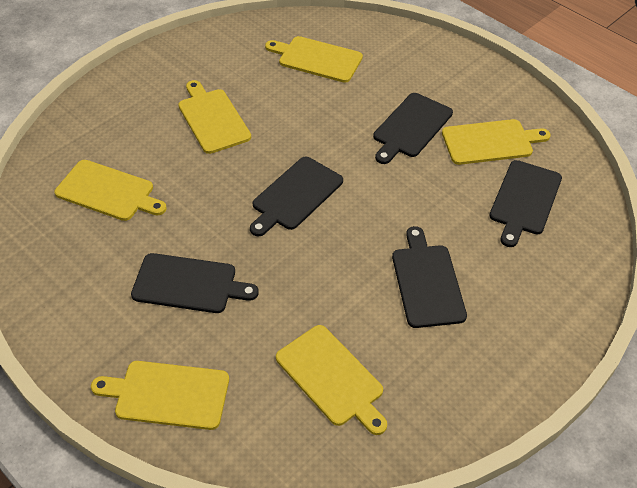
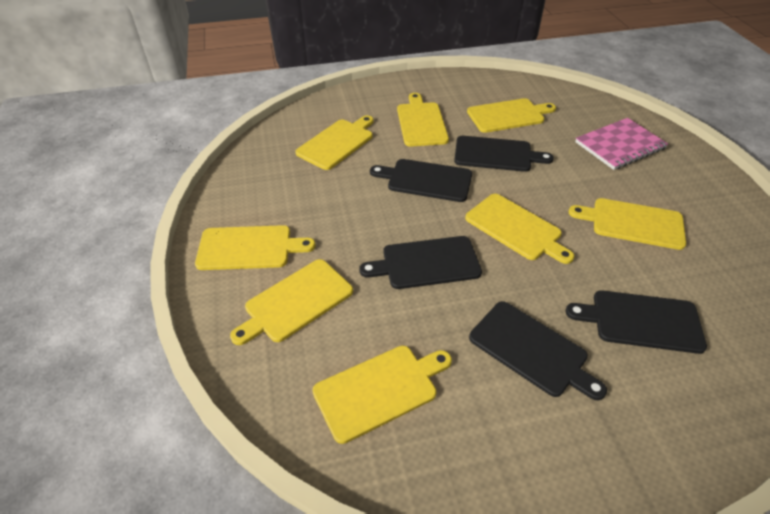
pink notebook: 0 -> 1
yellow cutting board: 6 -> 8

